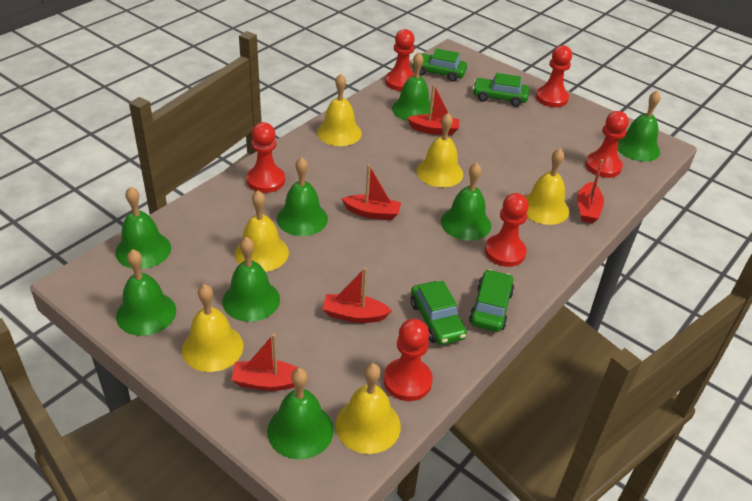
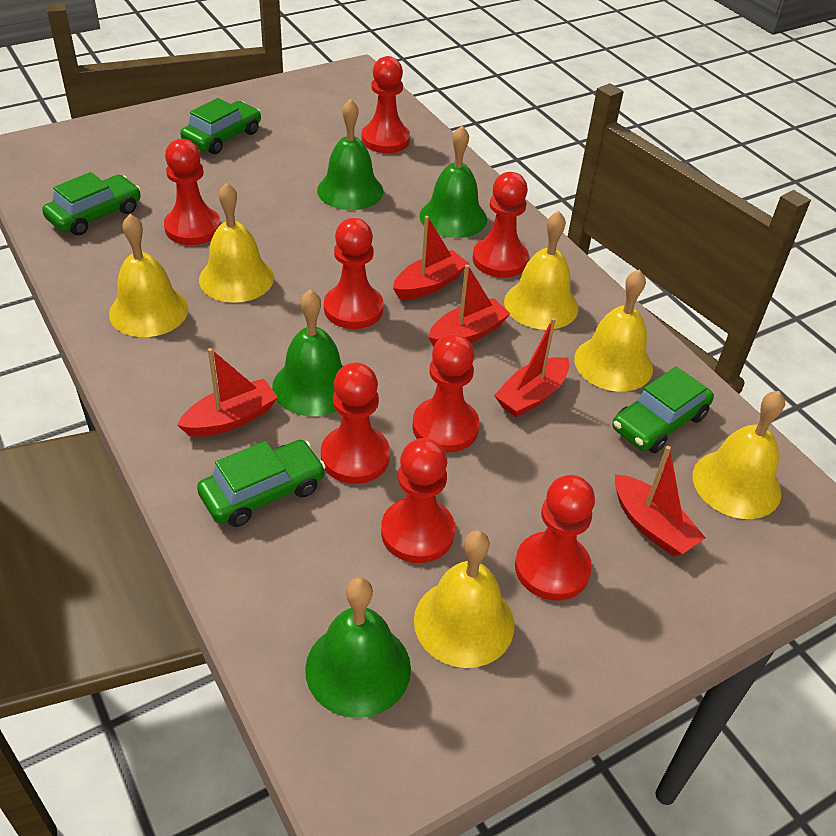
green bell: 8 -> 4
red pawn: 6 -> 8

